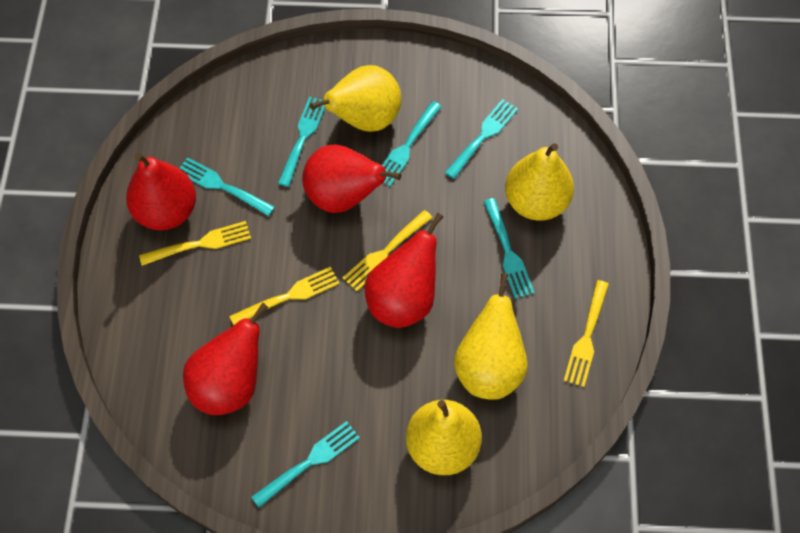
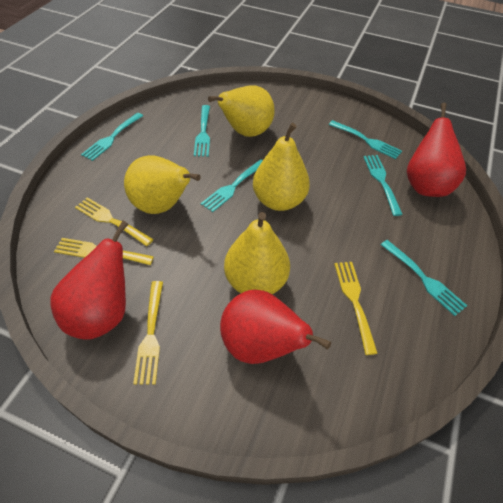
red pear: 4 -> 3

